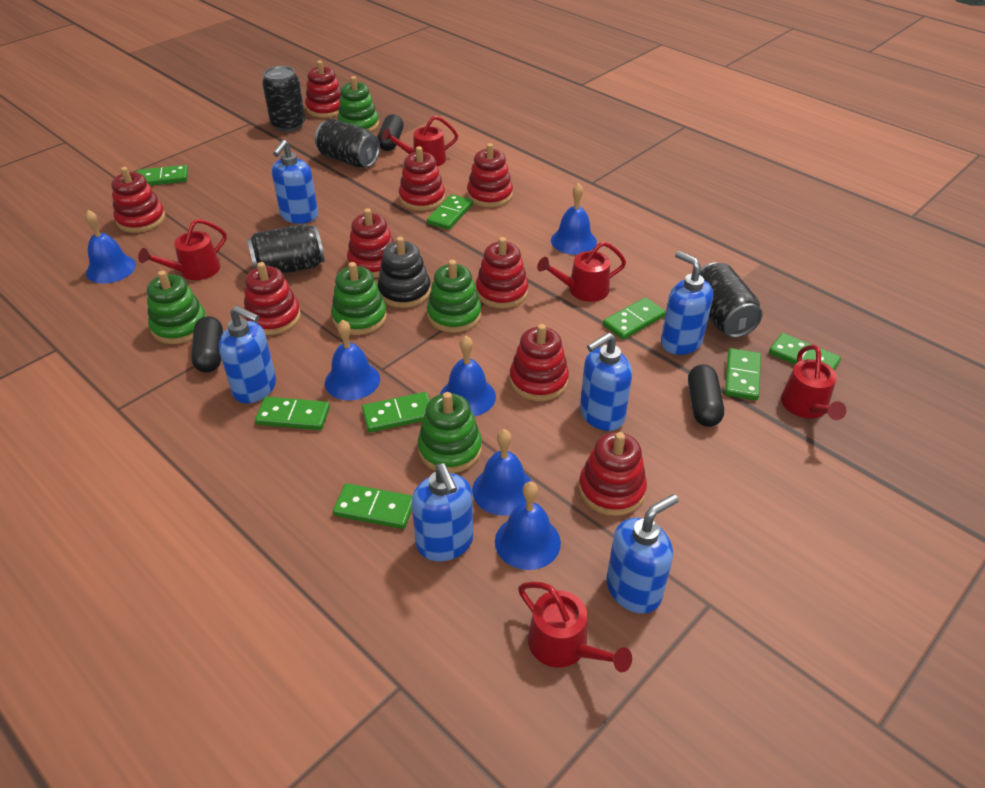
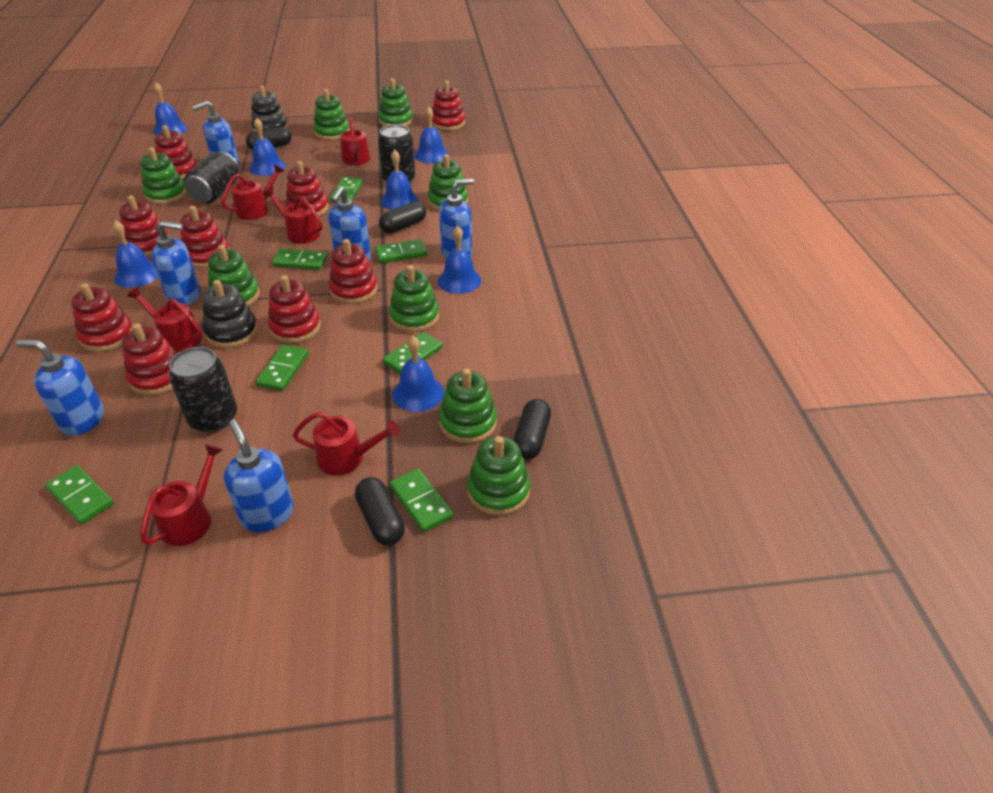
black can: 4 -> 3
black capsule: 3 -> 4
black stacking toy: 1 -> 2
blue bell: 6 -> 7
green domino: 8 -> 7
green stacking toy: 5 -> 8
red watering can: 5 -> 6

